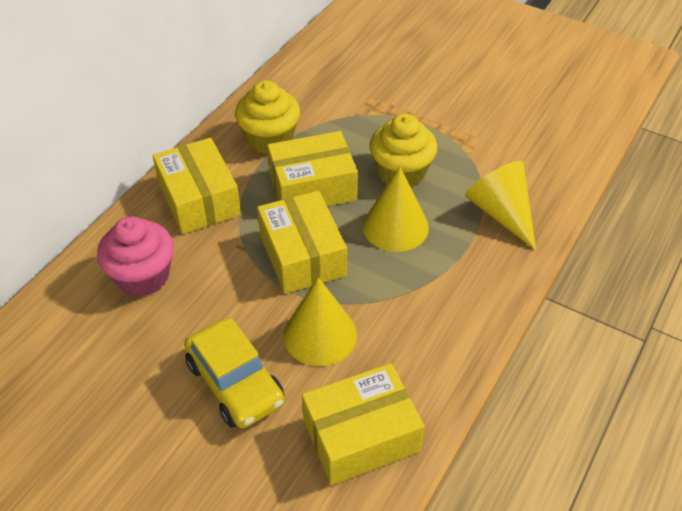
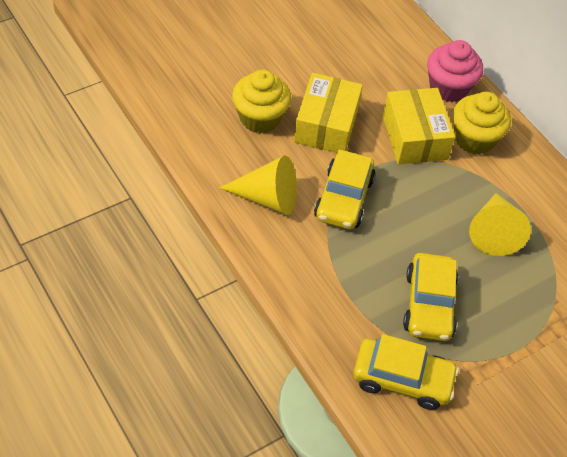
yellow box: 4 -> 2
yellow car: 1 -> 3
yellow cone: 3 -> 2

